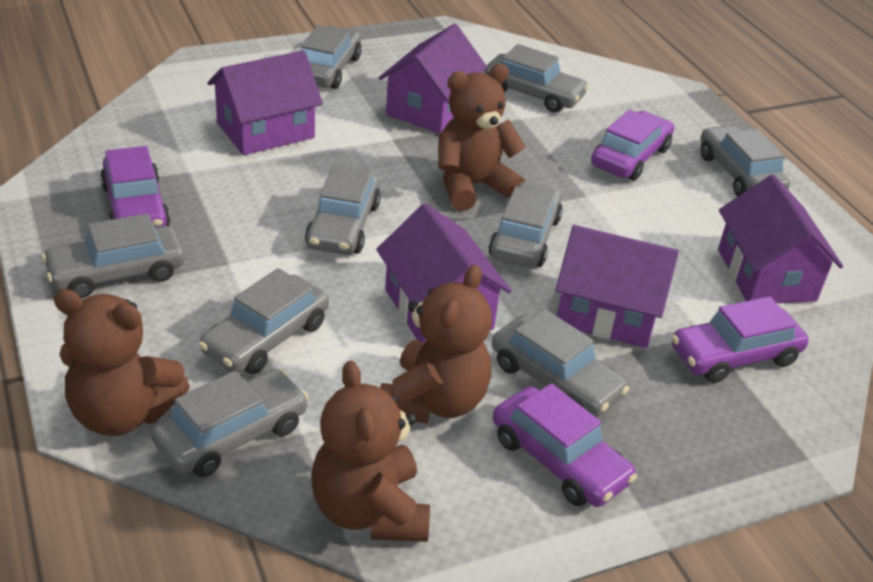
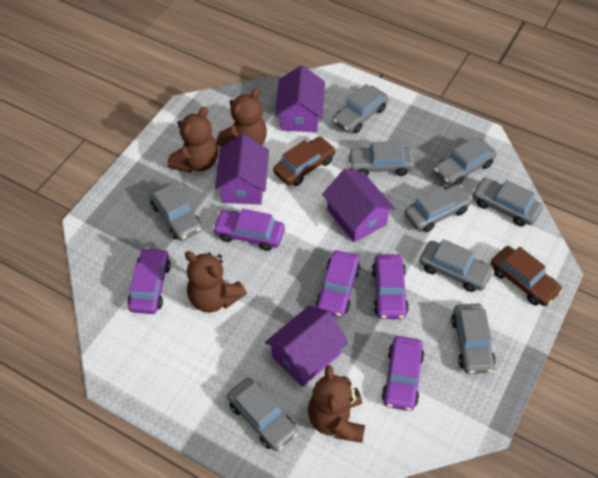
brown car: 0 -> 2
purple car: 4 -> 5
purple house: 5 -> 4

